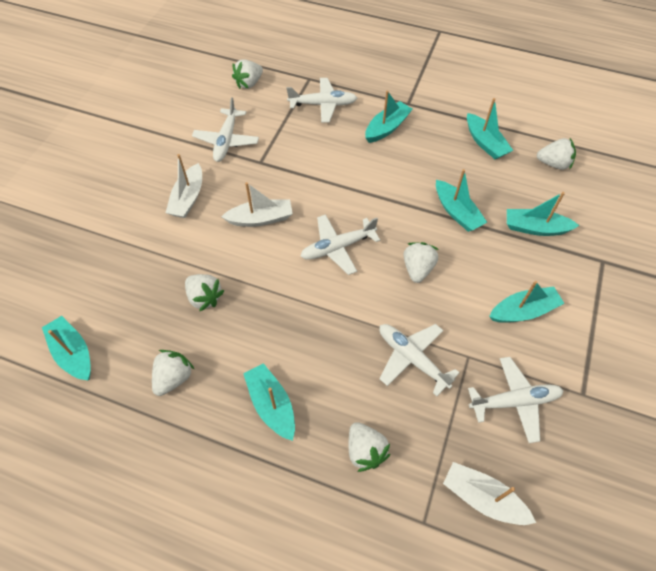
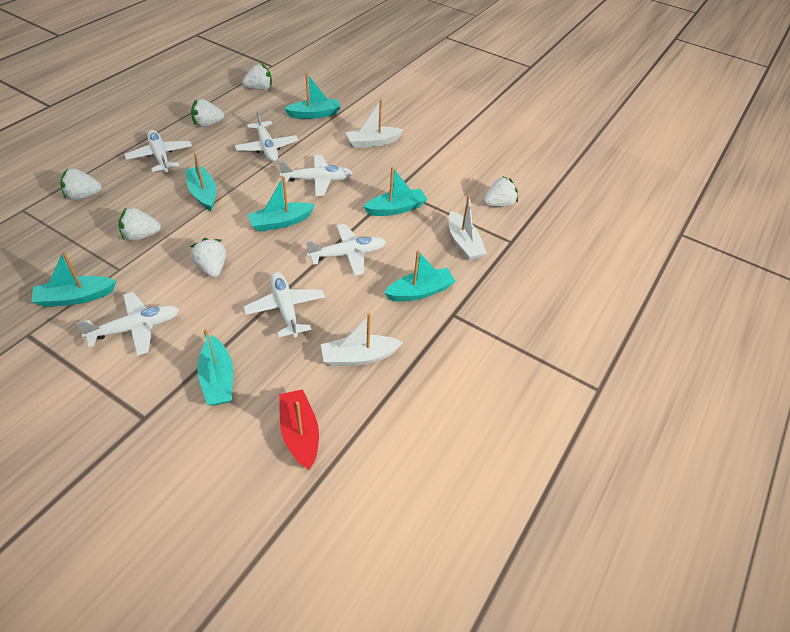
red boat: 0 -> 1
white plane: 5 -> 6

